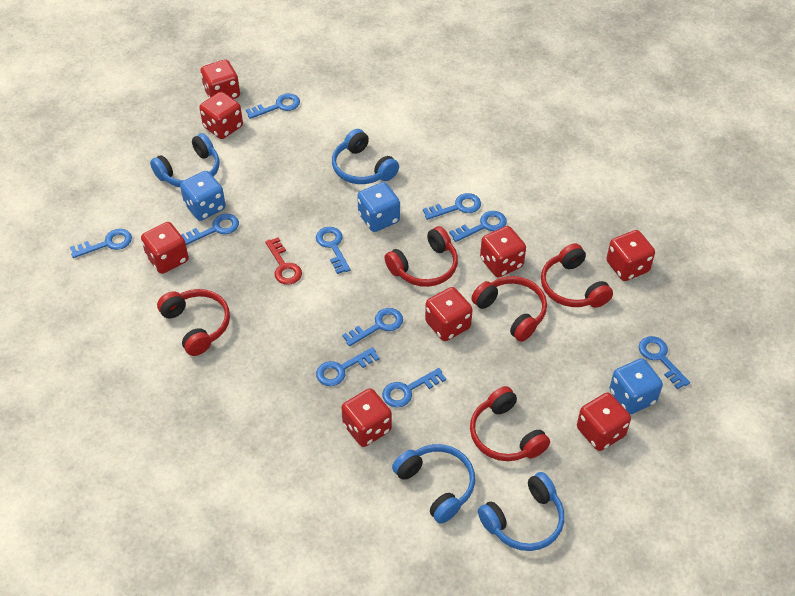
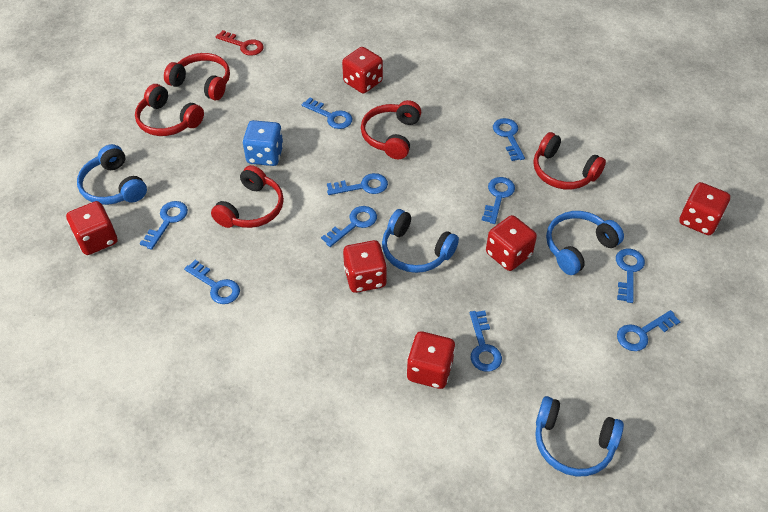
blue dice: 3 -> 1
red dice: 8 -> 6

